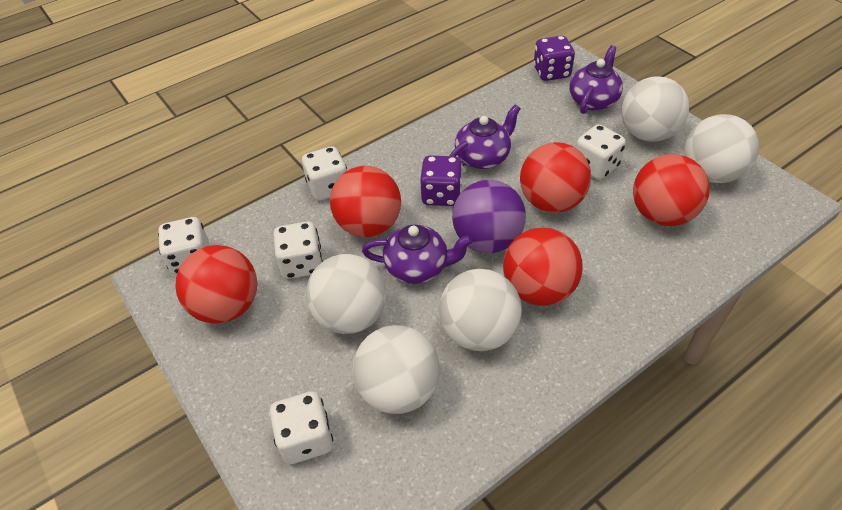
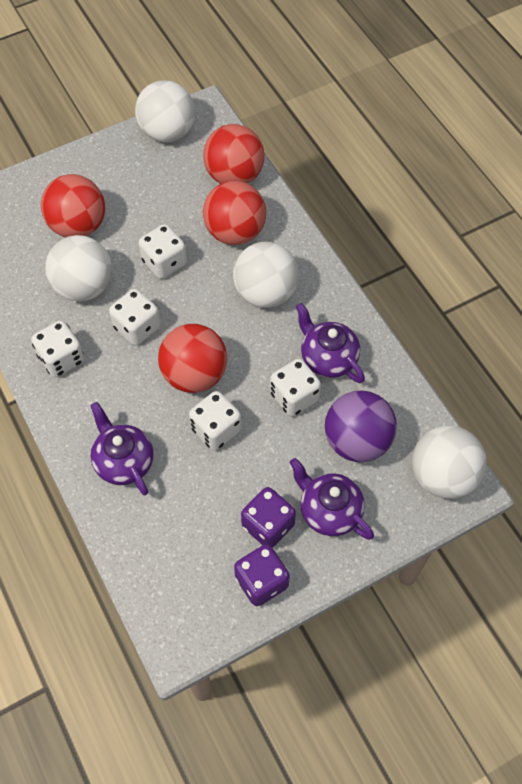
red ball: 5 -> 4
white ball: 5 -> 4

